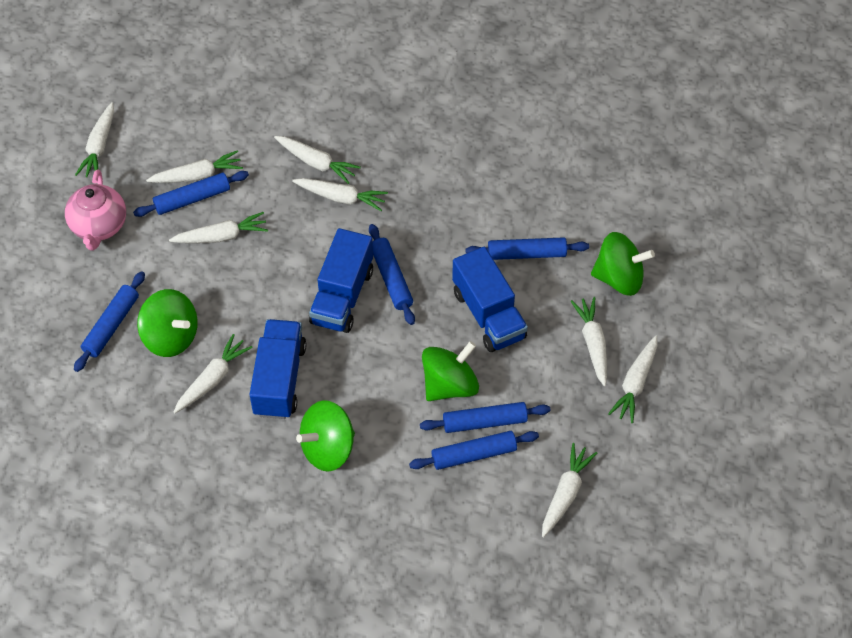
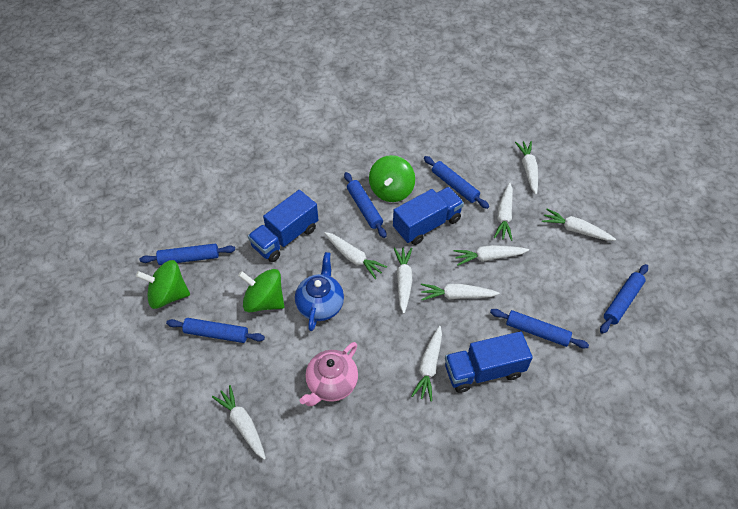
blue teapot: 0 -> 1
green spinning top: 4 -> 3

